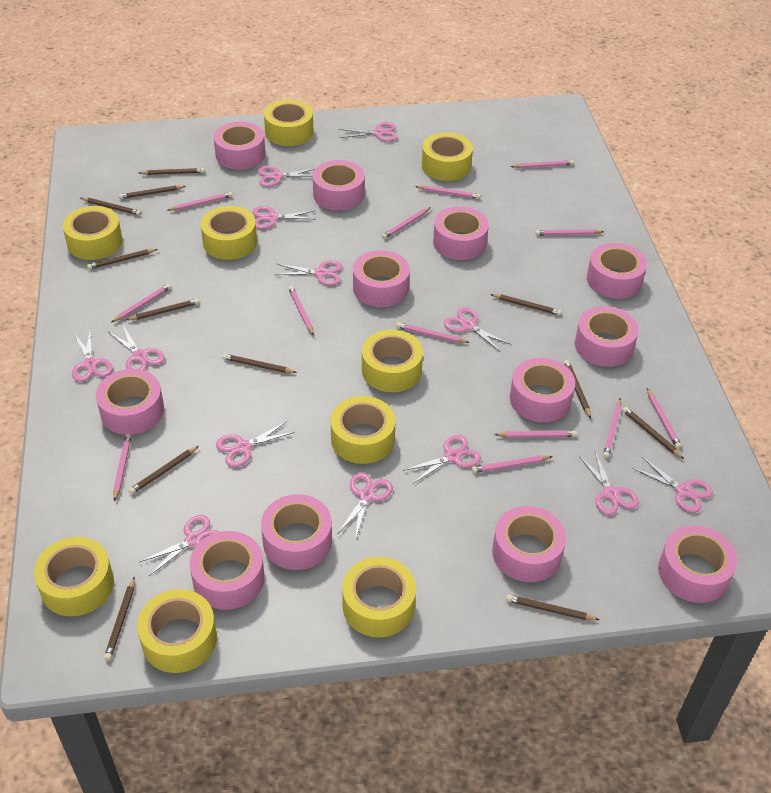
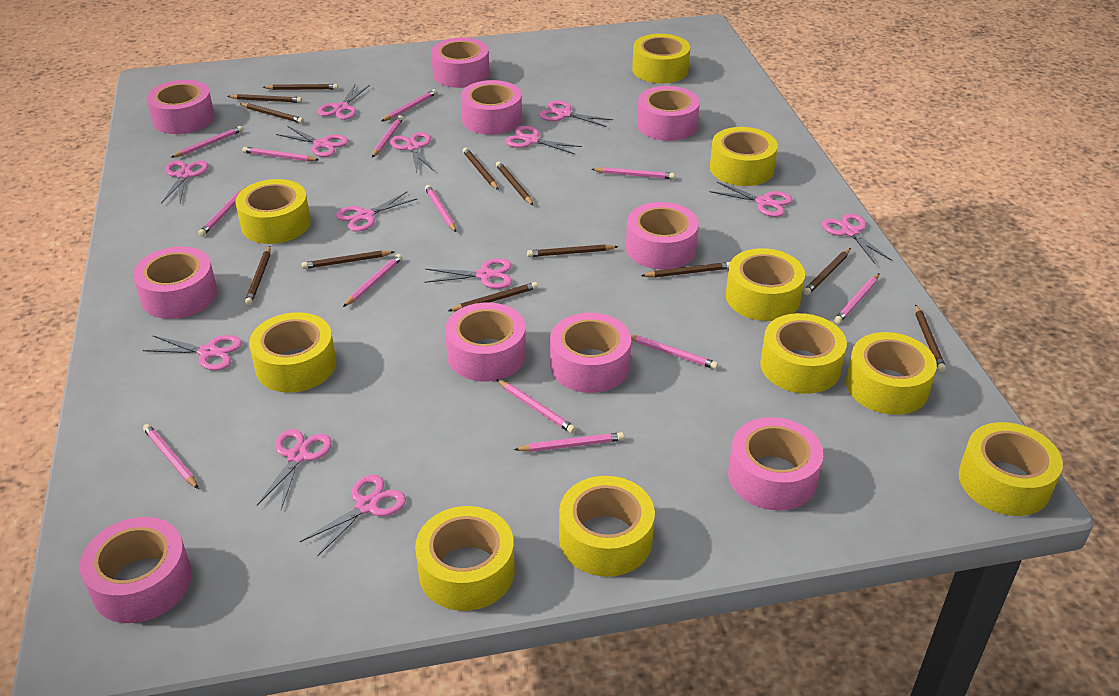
pink tape: 12 -> 10
yellow tape: 9 -> 10

